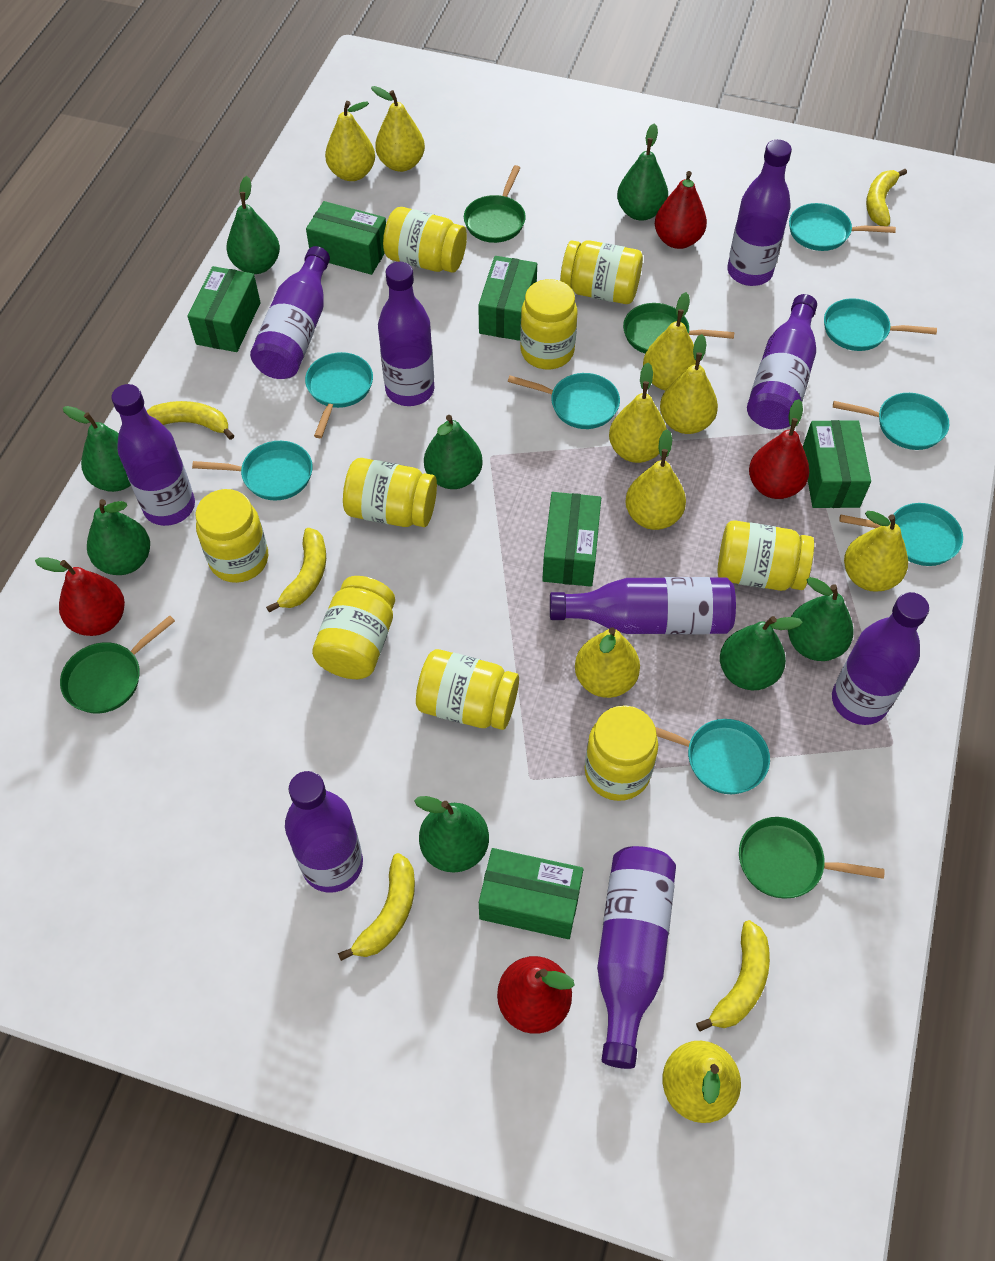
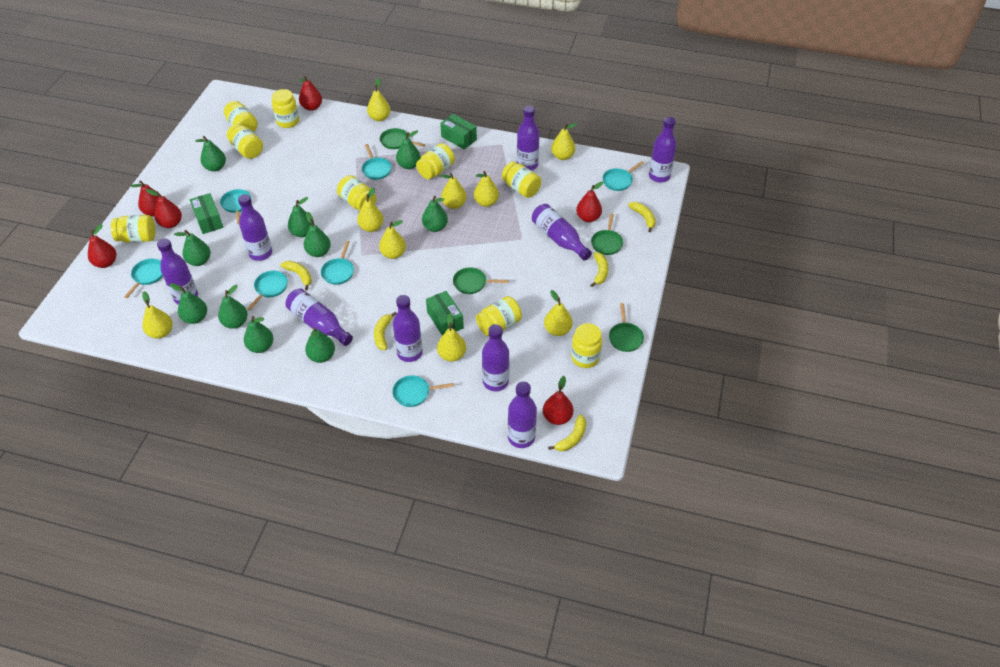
green box: 6 -> 3
green pear: 8 -> 10
red pear: 4 -> 6
turquoise pan: 8 -> 7

